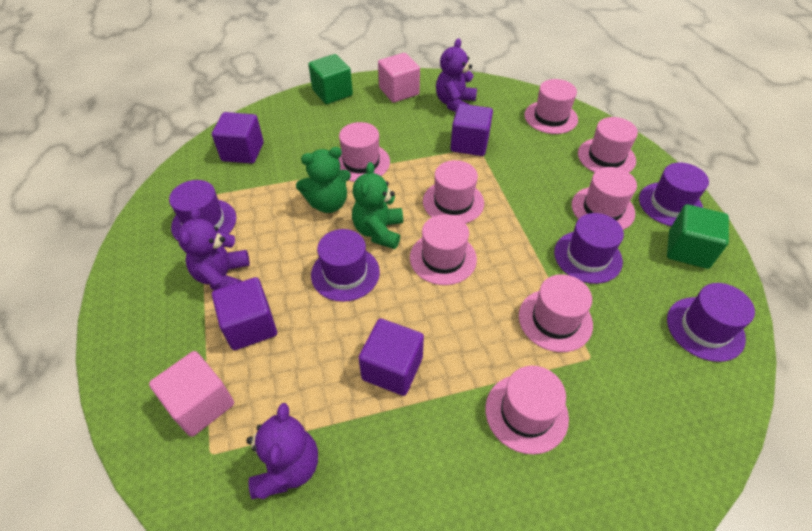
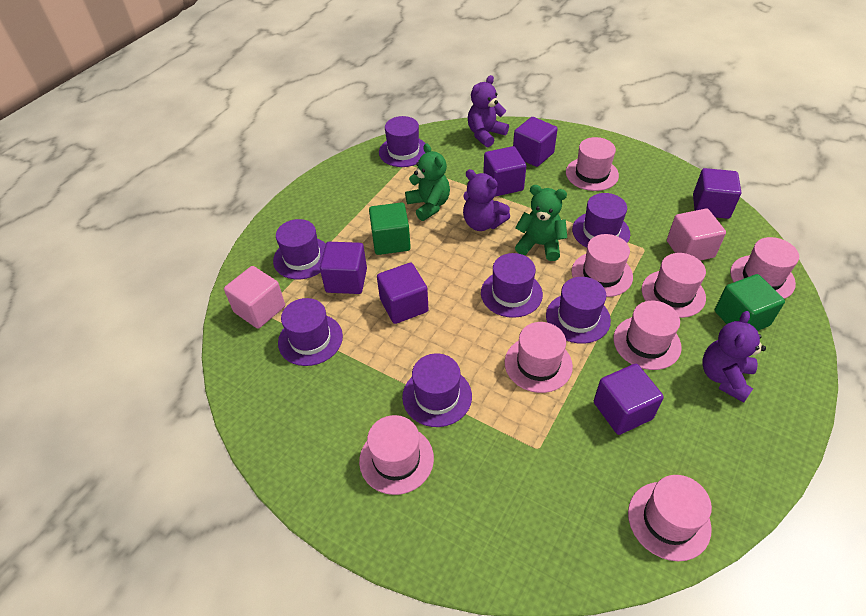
purple cube: 4 -> 6
purple hat: 5 -> 7

